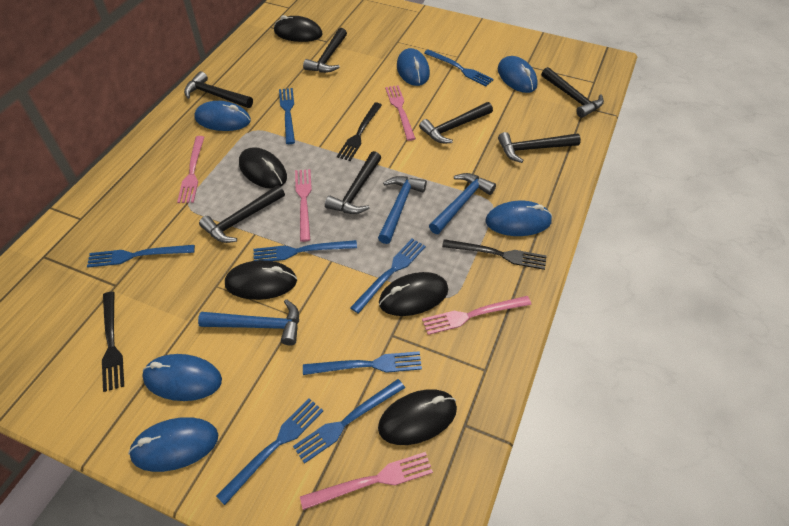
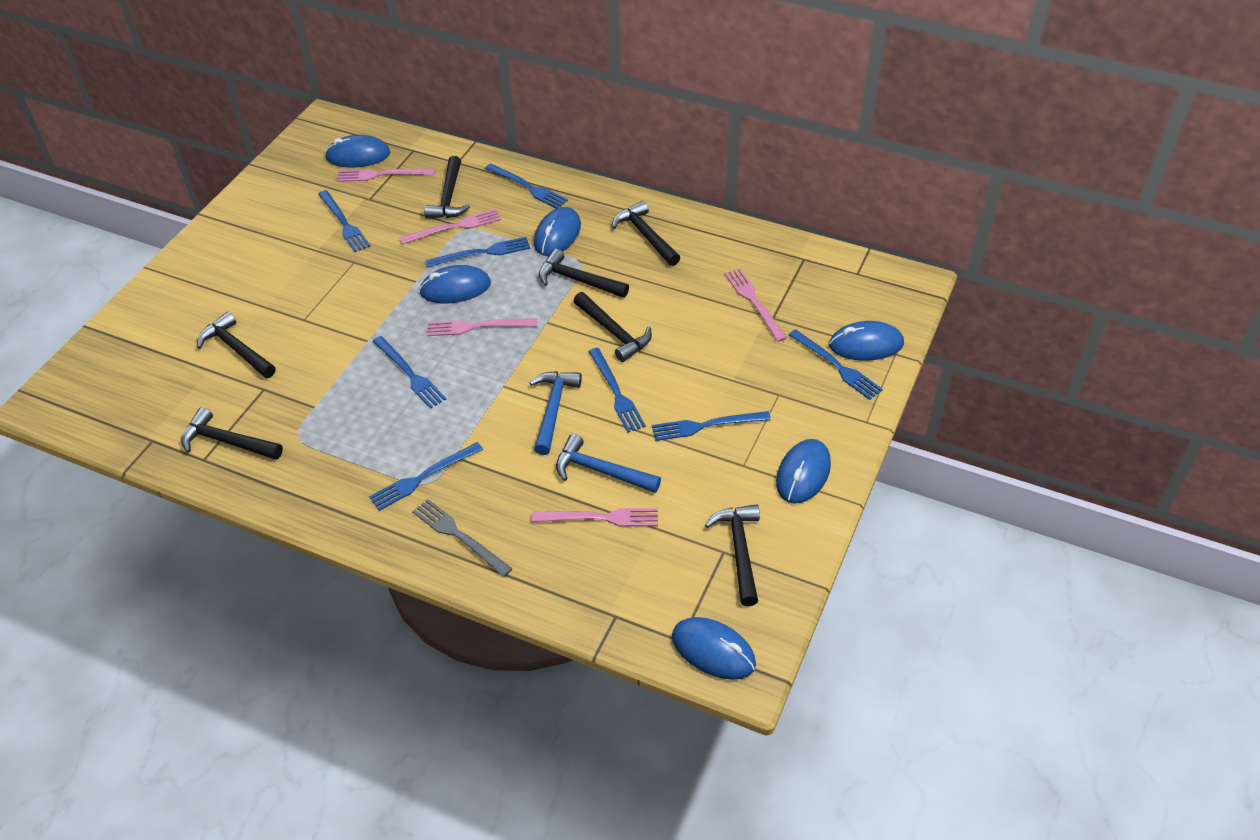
black fork: 3 -> 0
black mouse: 5 -> 0
blue hammer: 3 -> 2
grey fork: 0 -> 1

